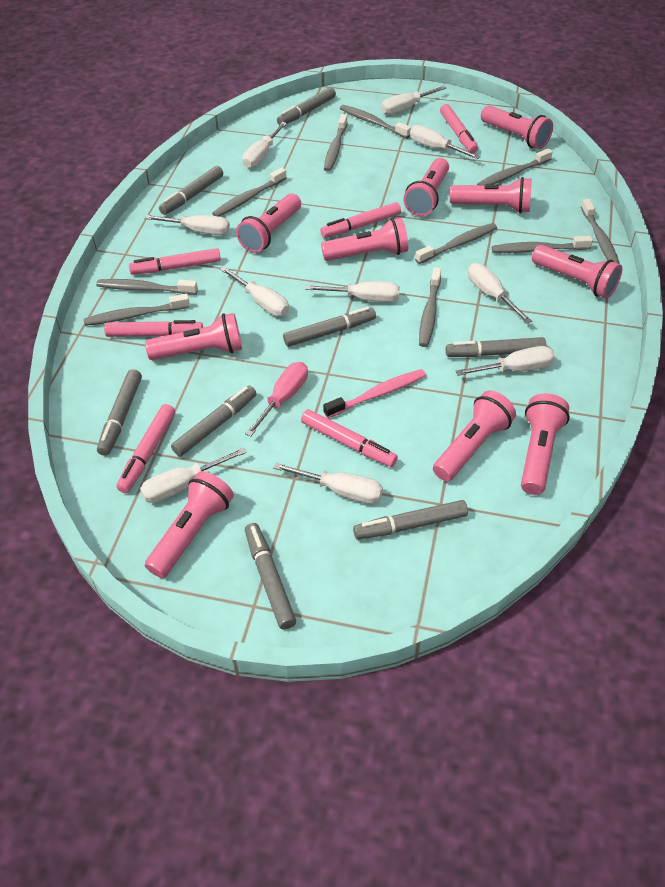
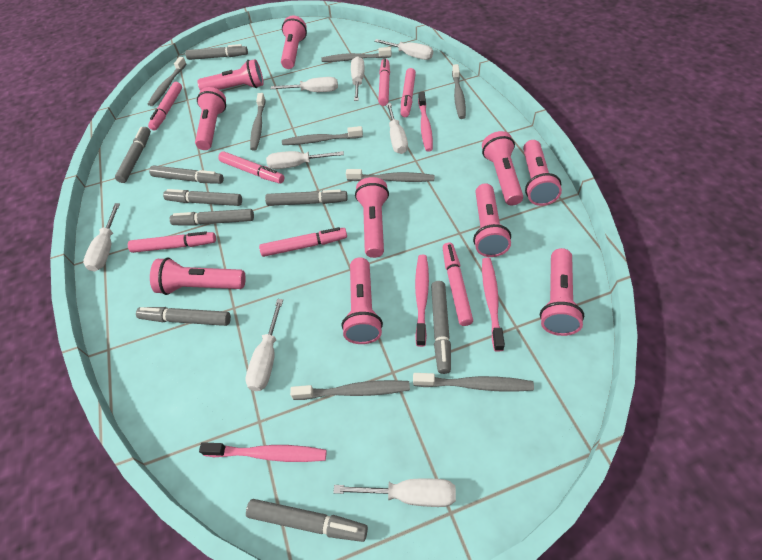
grey marker: 8 -> 9
grey toothbrush: 10 -> 8
pink marker: 6 -> 7
pink screwdriver: 1 -> 0
pink toothbrush: 1 -> 4
white screwdriver: 10 -> 8

